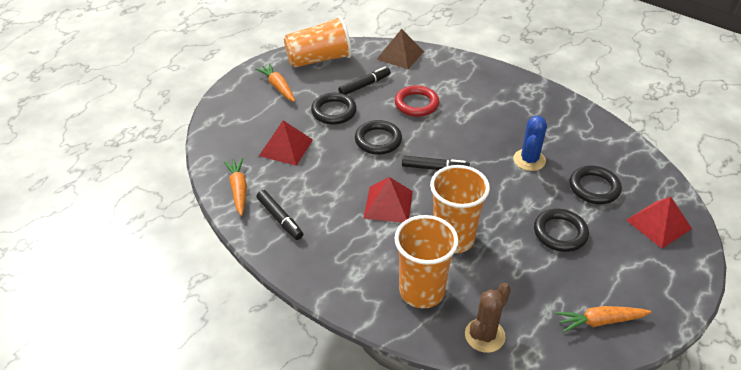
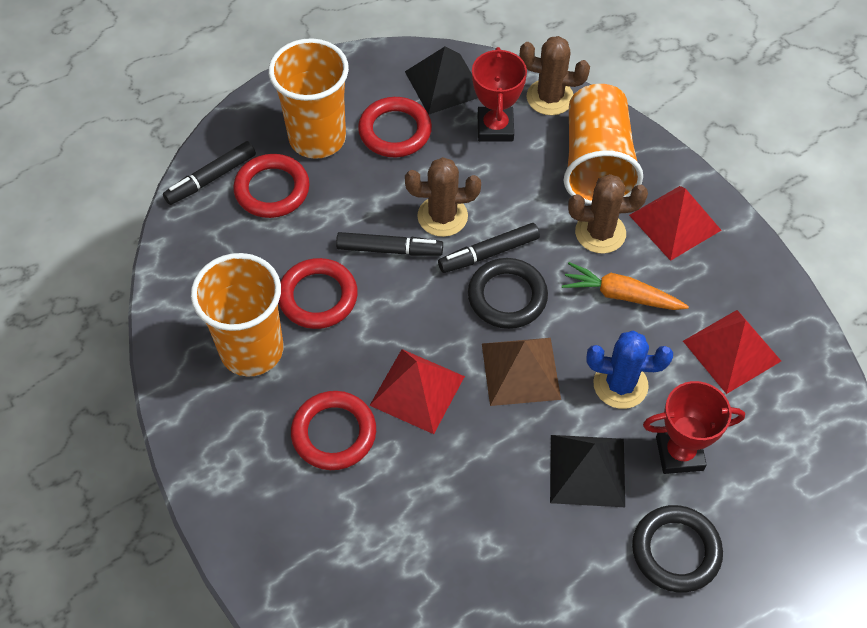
black pyramid: 0 -> 2
black ring: 4 -> 2
brown cactus: 1 -> 3
orange carrot: 3 -> 1
red ring: 1 -> 4
red trophy: 0 -> 2

